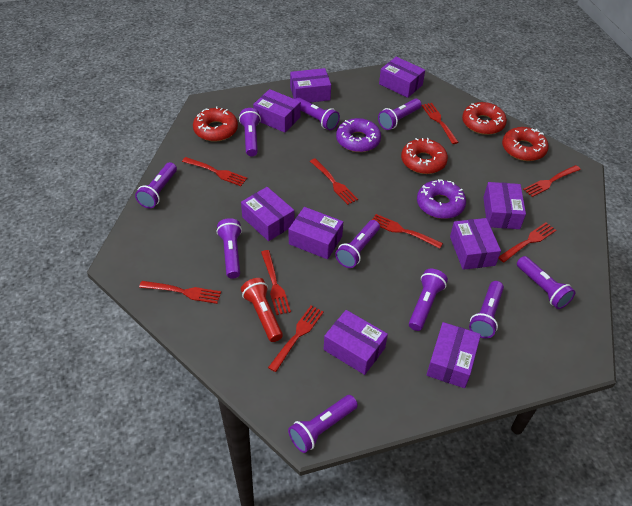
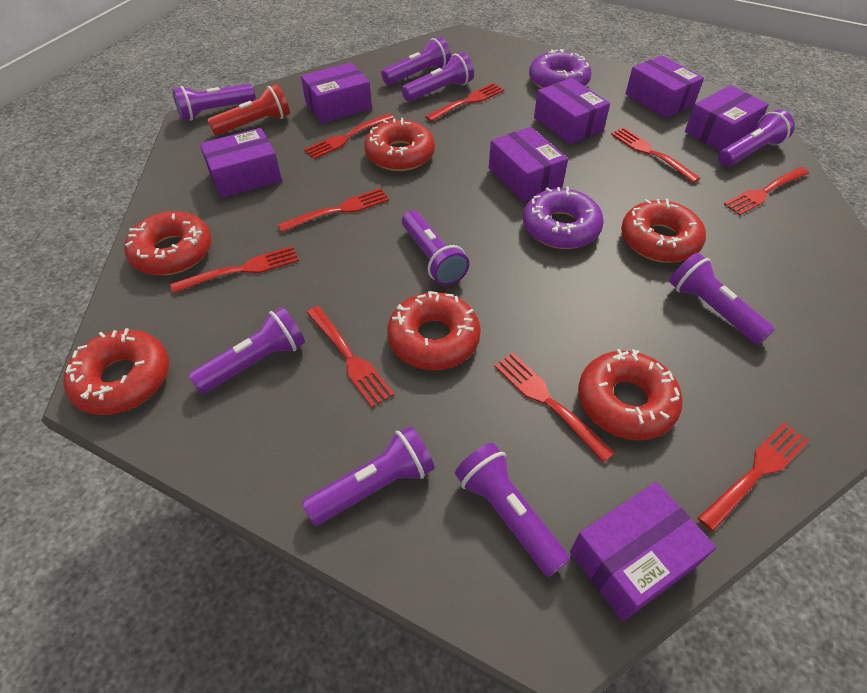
purple box: 9 -> 7
purple flashlight: 10 -> 9
red donut: 4 -> 6

